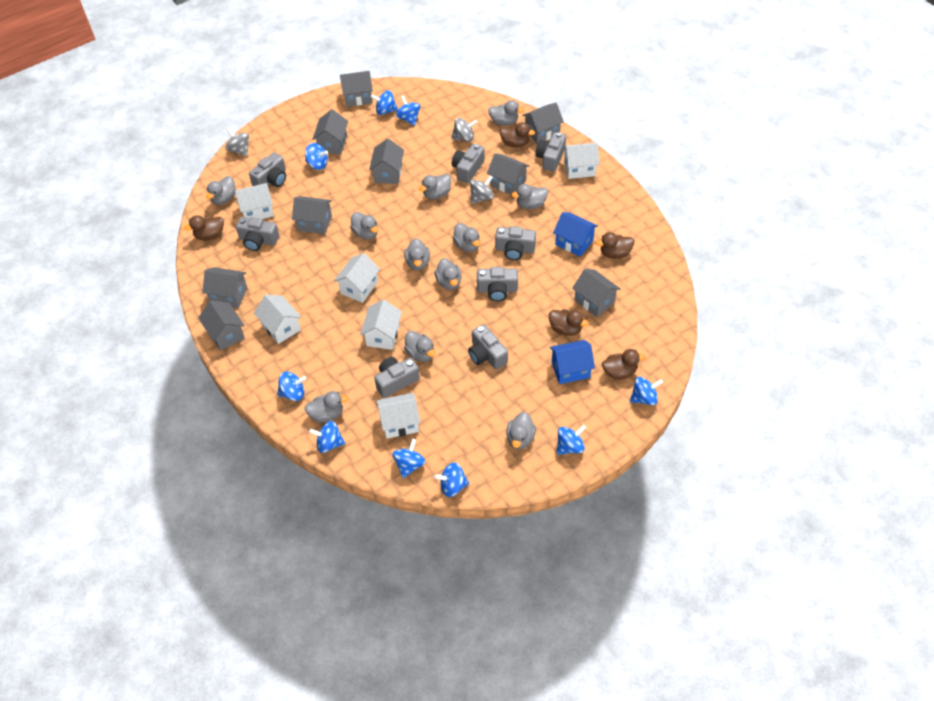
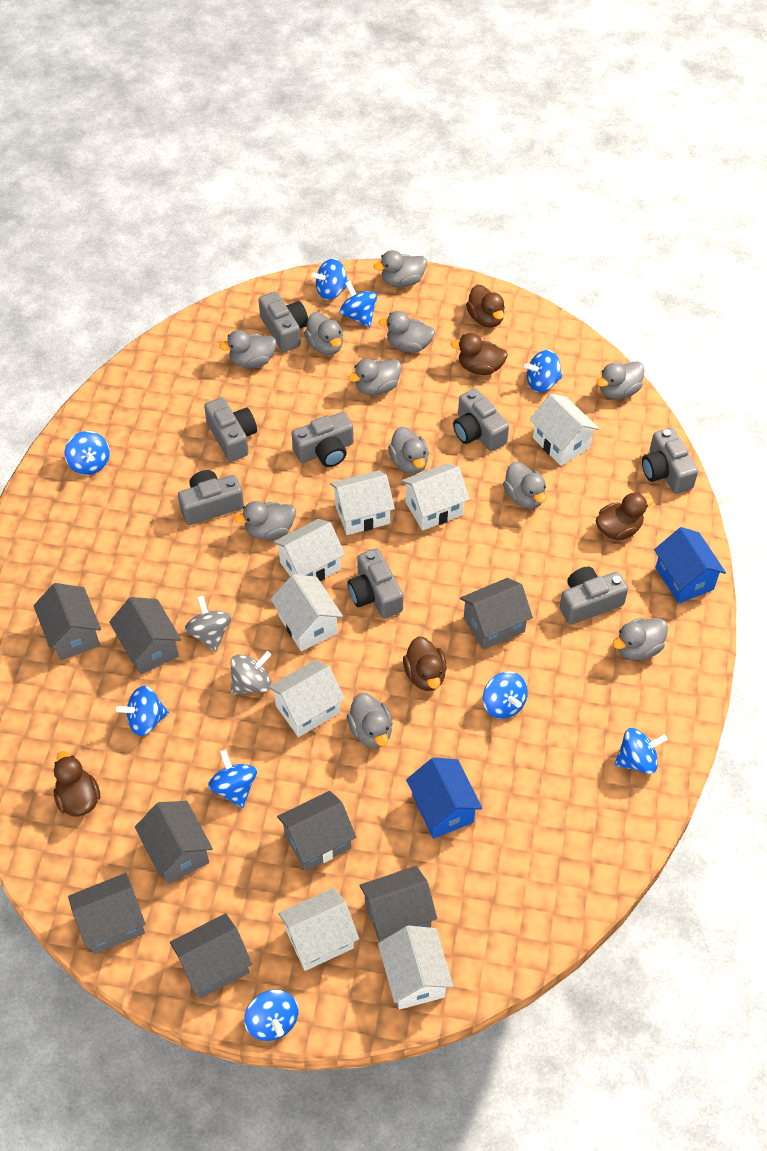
grey house: 9 -> 8
grey spinning top: 3 -> 2
white house: 6 -> 8

